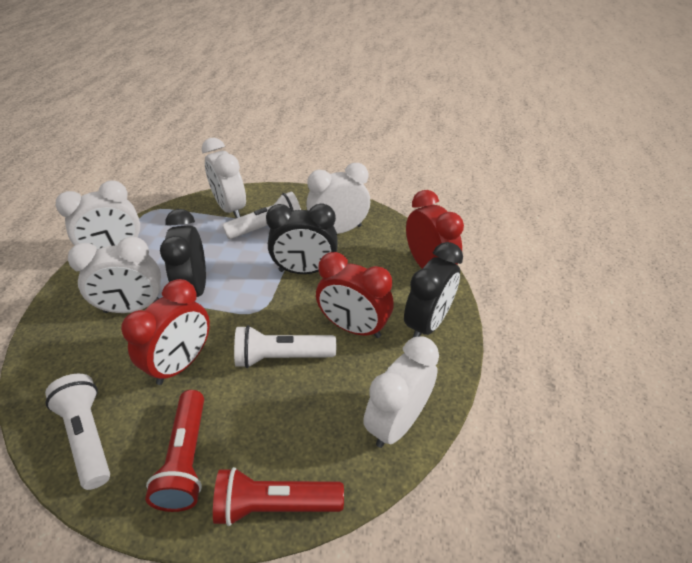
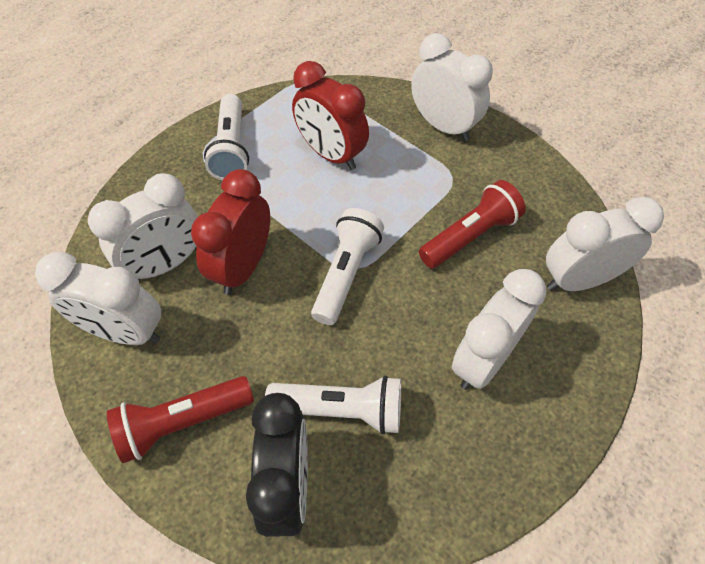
black clock: 3 -> 1
red clock: 3 -> 2

